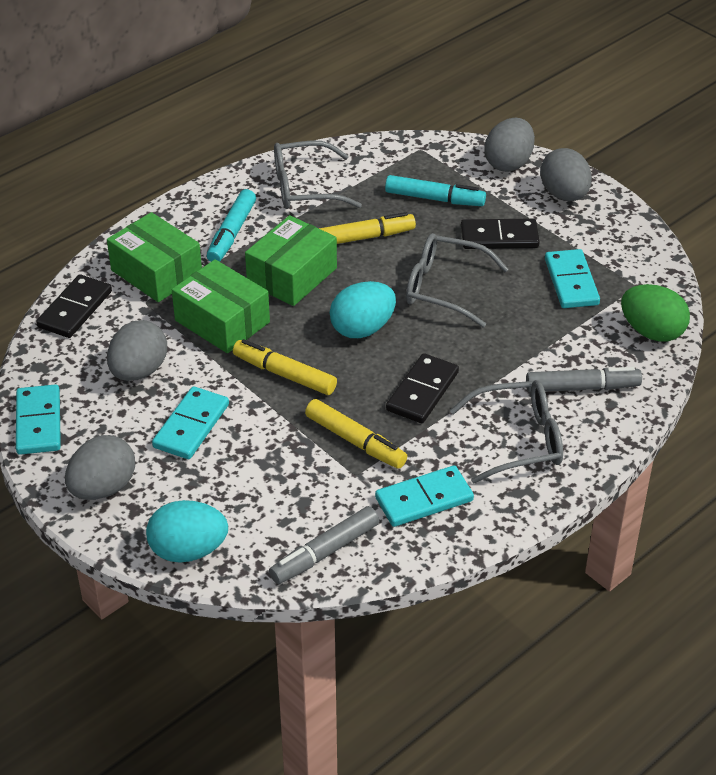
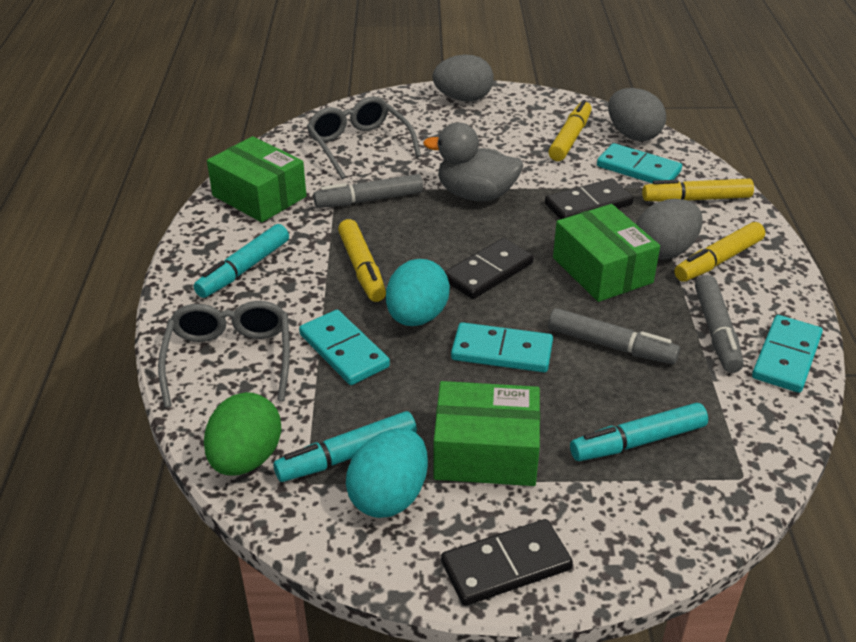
grey duck: 0 -> 1
grey egg: 4 -> 3
grey glasses: 3 -> 2
grey marker: 2 -> 3
turquoise marker: 2 -> 3
yellow marker: 3 -> 4

